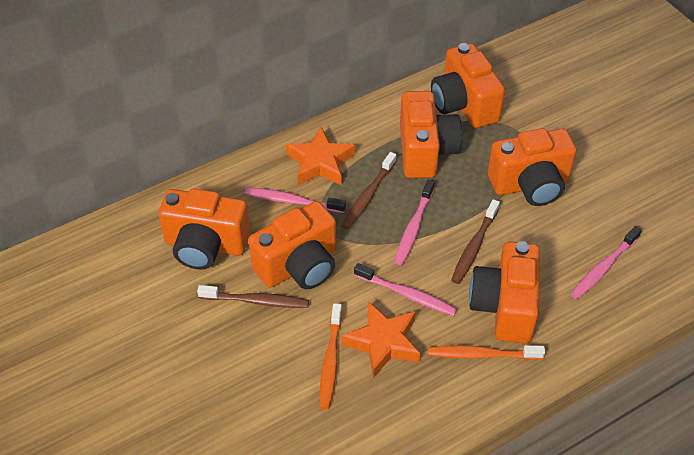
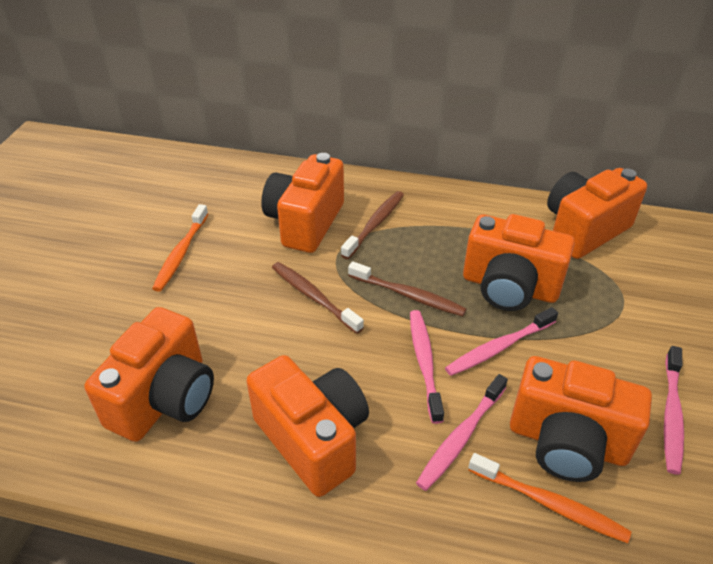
orange star: 2 -> 0

